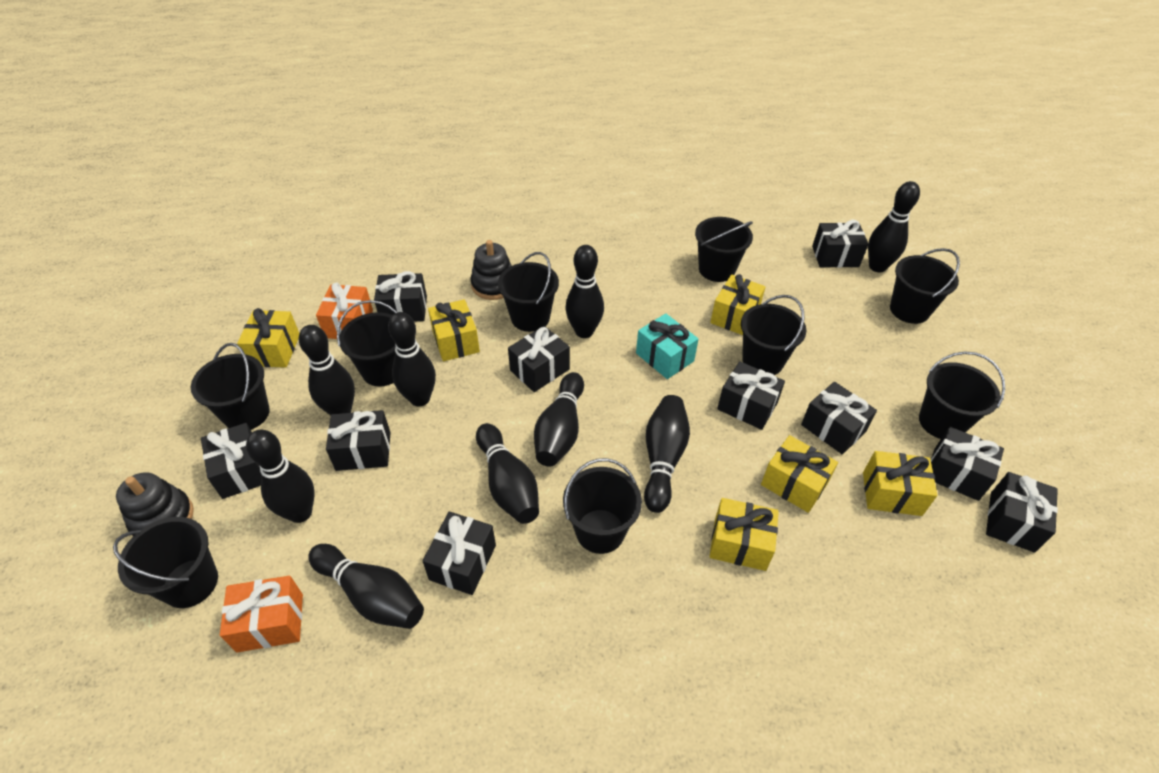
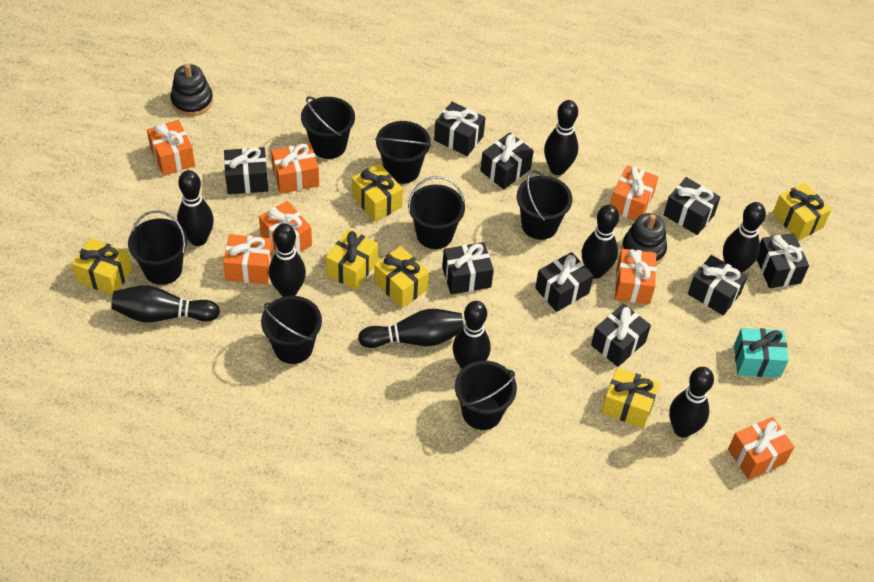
black bucket: 9 -> 7
black gift: 10 -> 9
orange gift: 2 -> 7

